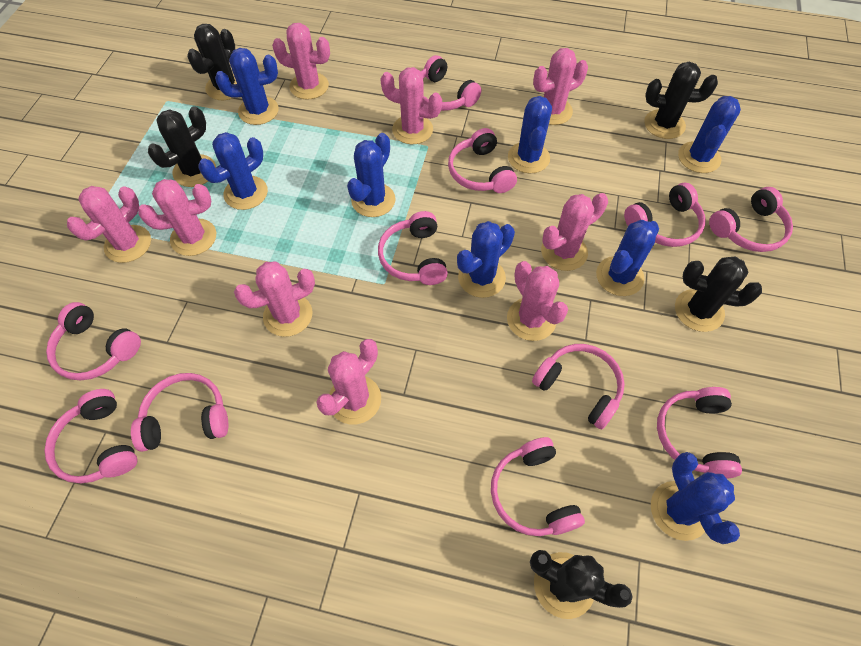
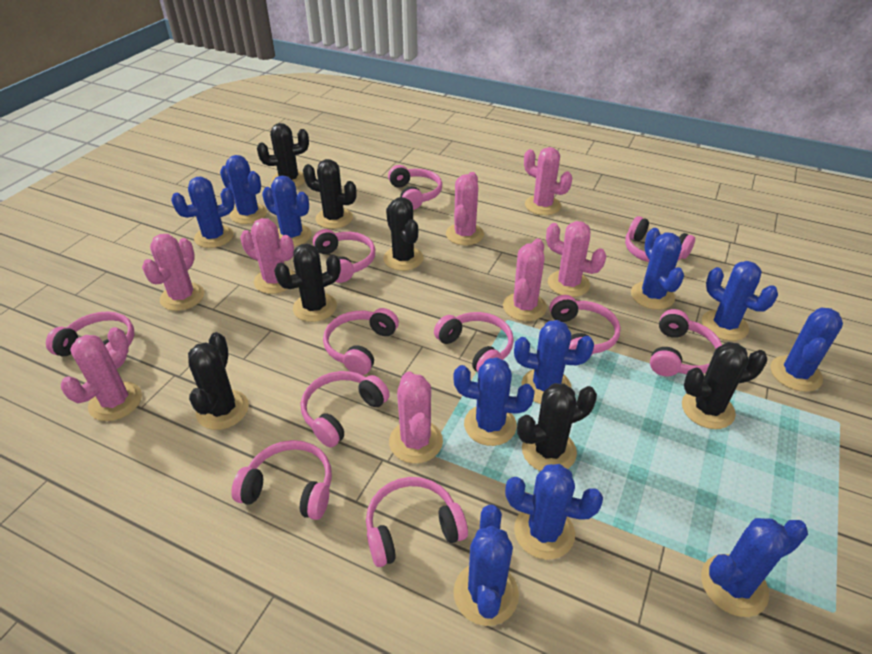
black cactus: 5 -> 7
blue cactus: 8 -> 11
pink cactus: 9 -> 8

